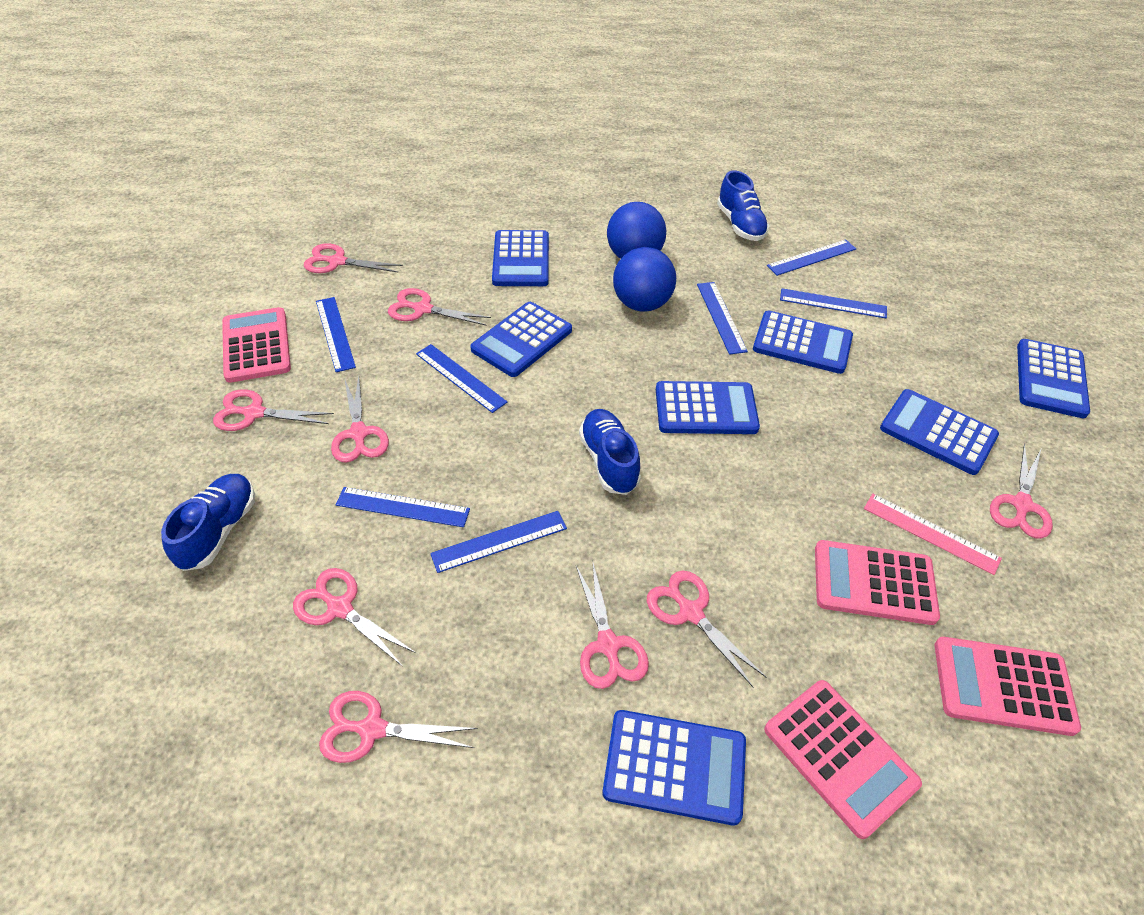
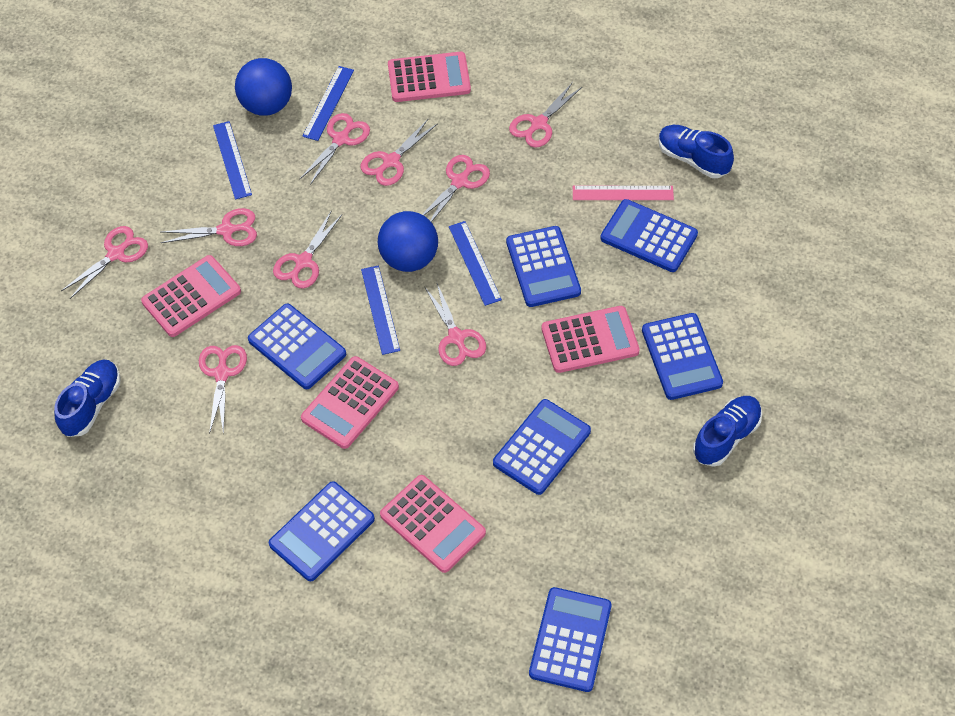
blue ruler: 7 -> 4
pink calculator: 4 -> 5

